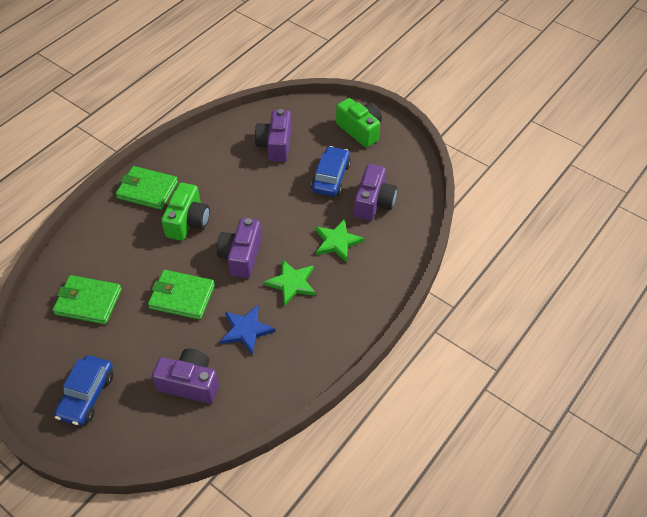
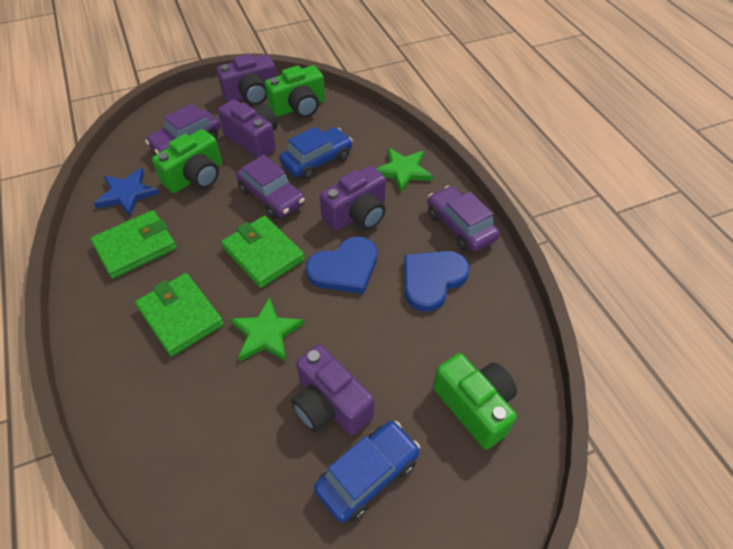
blue heart: 0 -> 2
green camera: 2 -> 3
purple car: 0 -> 3

